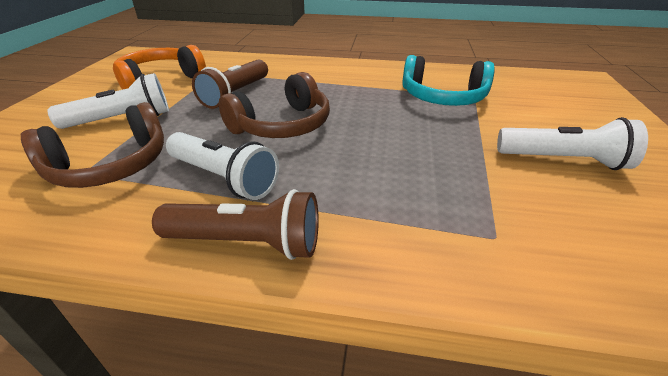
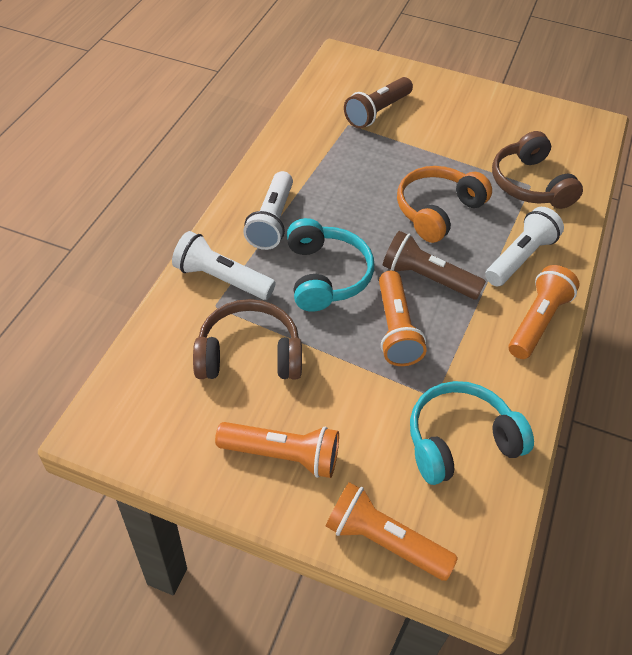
orange flashlight: 0 -> 4
turquoise headphones: 1 -> 2

